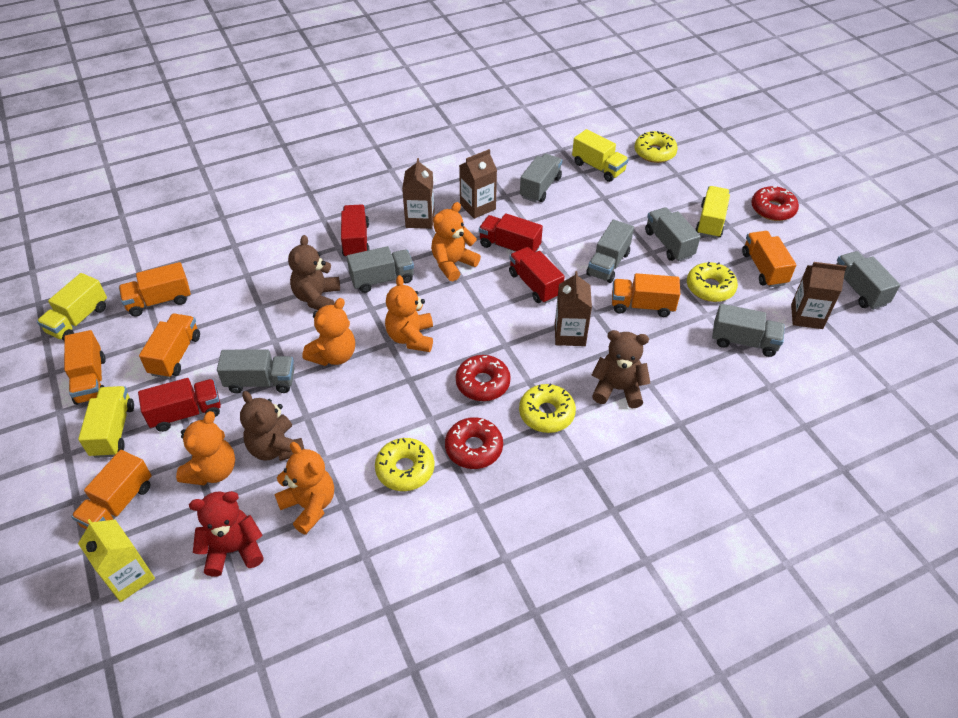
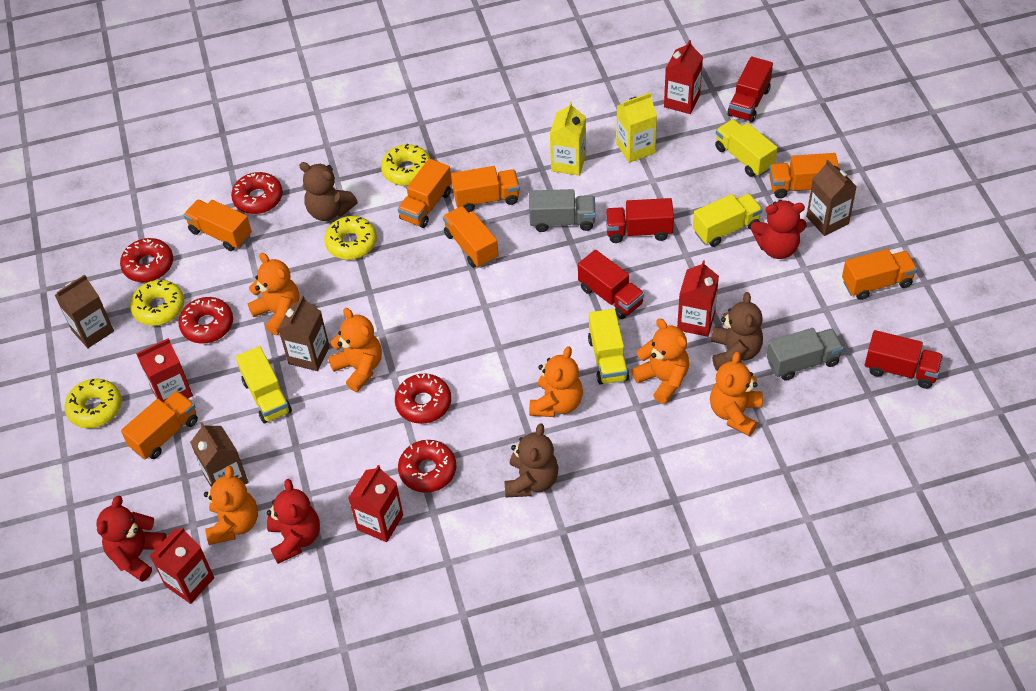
grey truck: 7 -> 2
orange teddy bear: 5 -> 6
orange truck: 6 -> 7
red carton: 0 -> 5
red donut: 3 -> 5
red teddy bear: 1 -> 3
yellow carton: 1 -> 2

